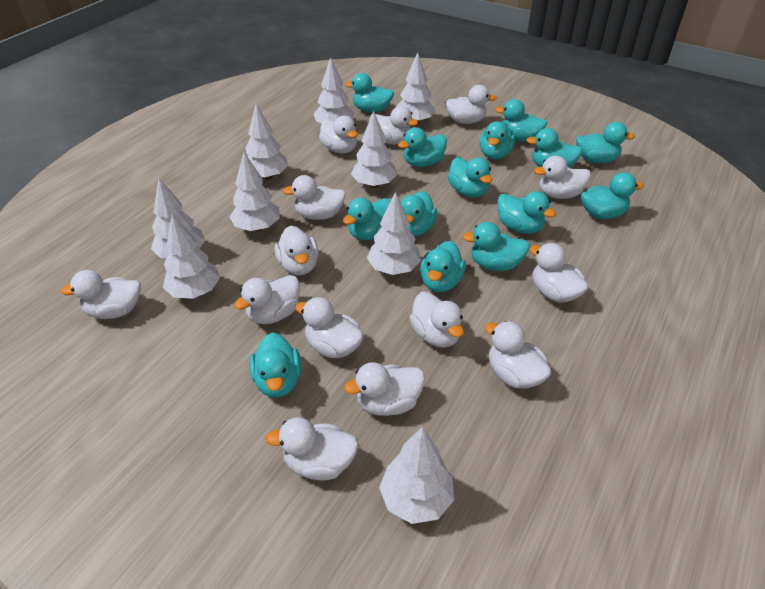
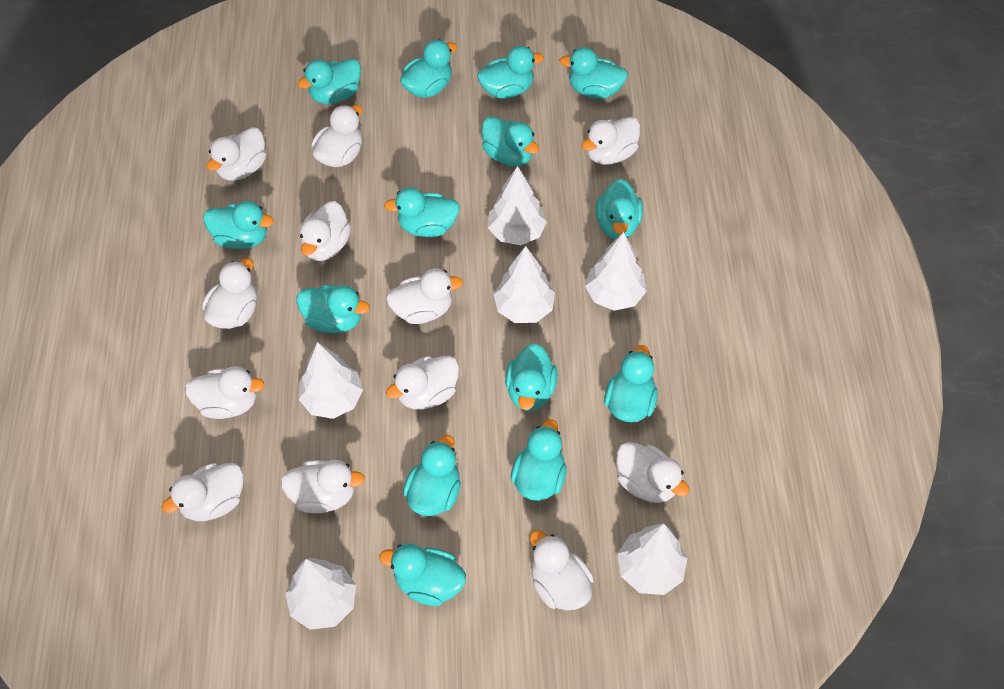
white duck: 14 -> 12
white tree: 9 -> 6

